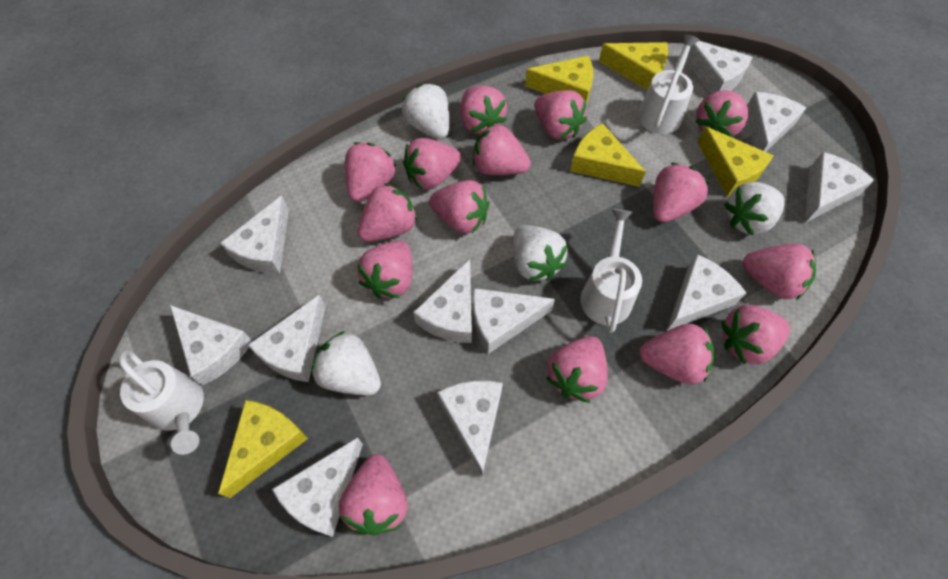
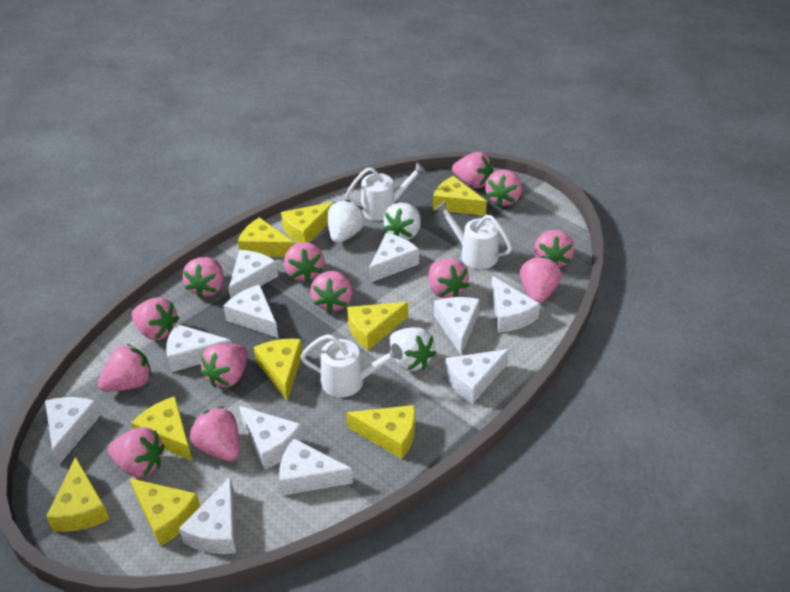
pink strawberry: 15 -> 13
white strawberry: 4 -> 3
yellow cheese: 5 -> 9

